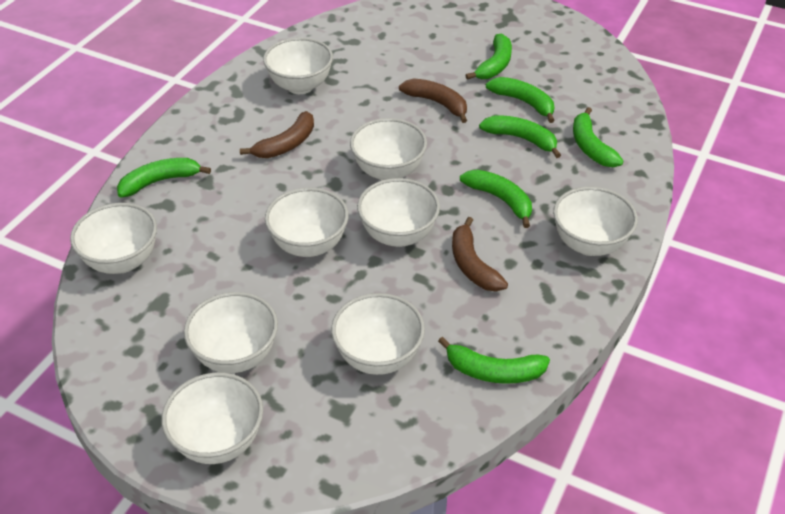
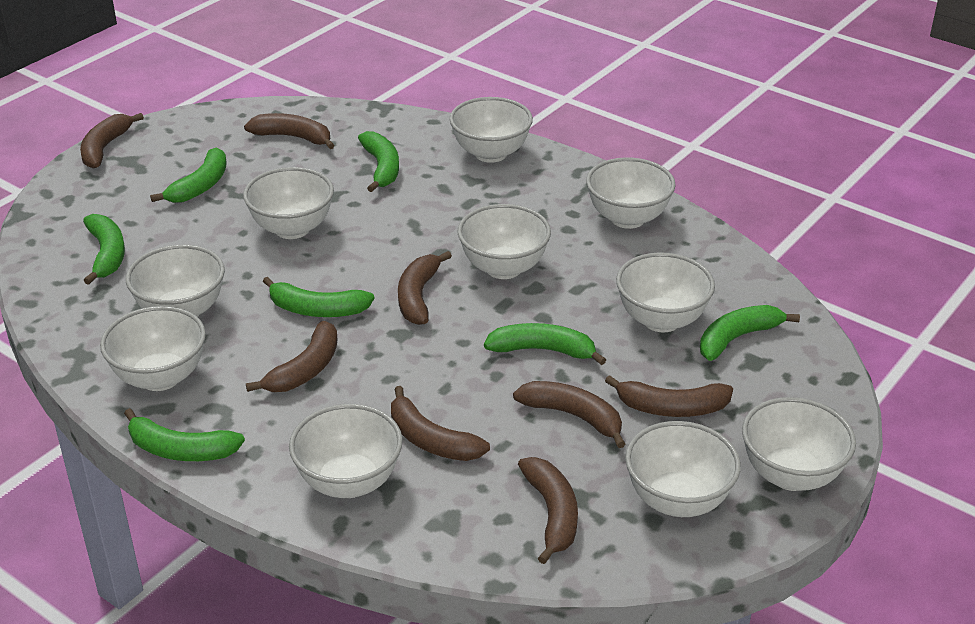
brown banana: 3 -> 8
white bowl: 9 -> 10

